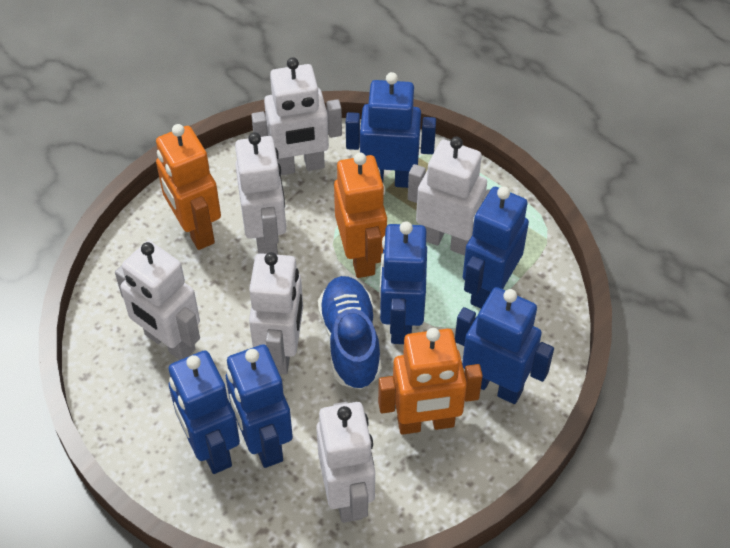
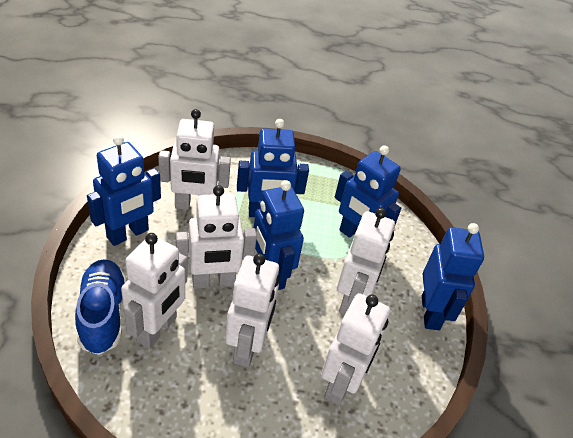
blue robot: 6 -> 5
orange robot: 3 -> 0

